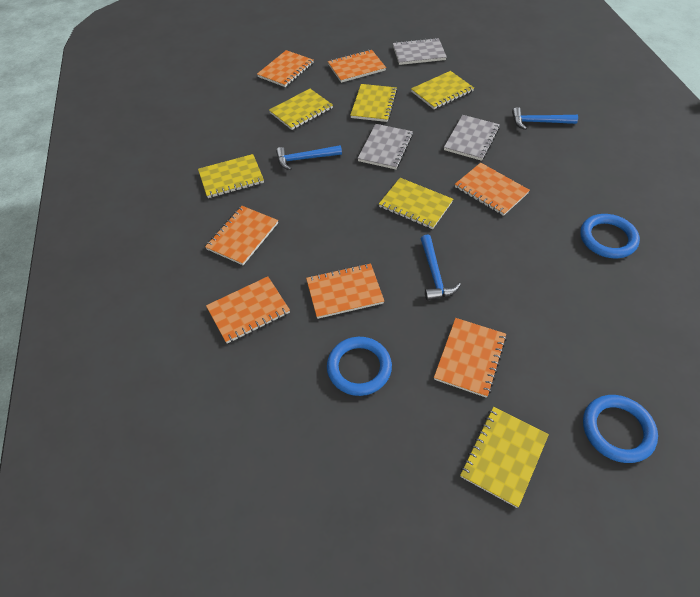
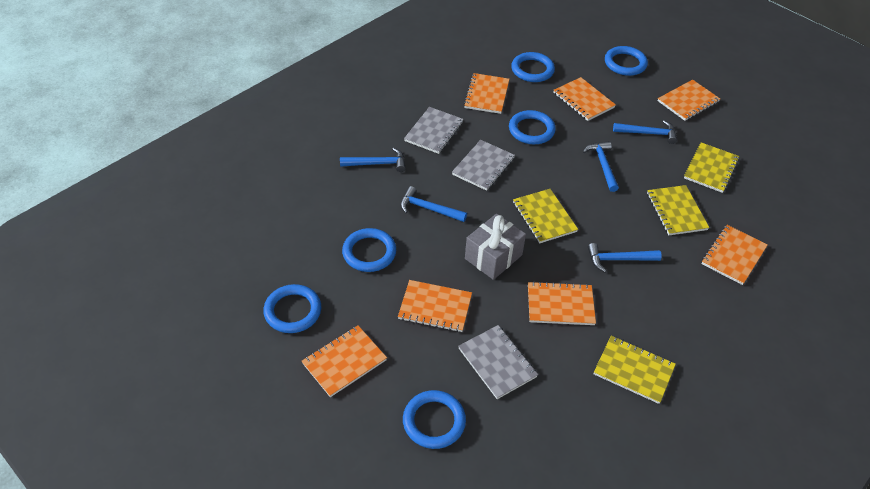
blue hammer: 3 -> 5
blue ring: 3 -> 6
grey gift: 0 -> 1
yellow notebook: 6 -> 4

